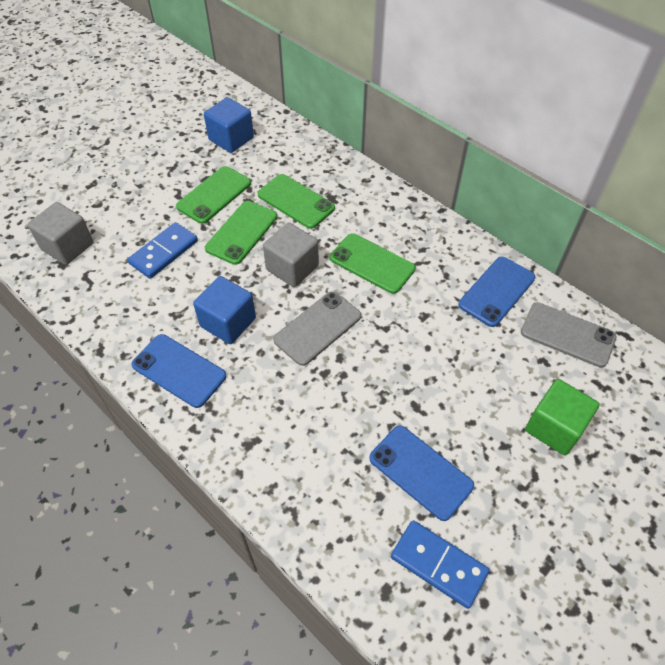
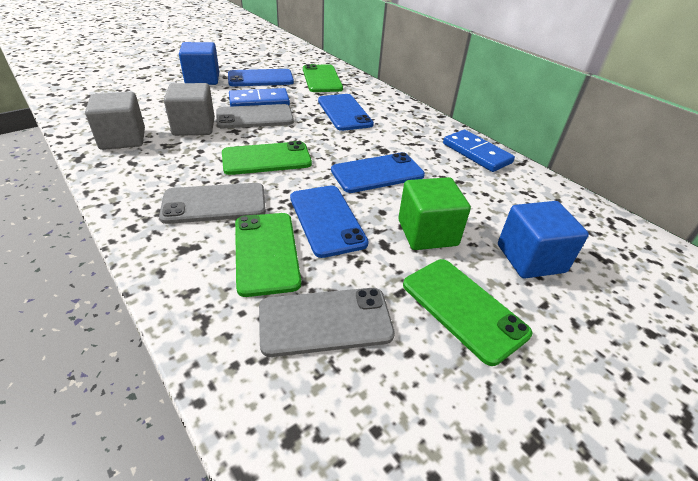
blue phone: 3 -> 4
grey phone: 2 -> 3

